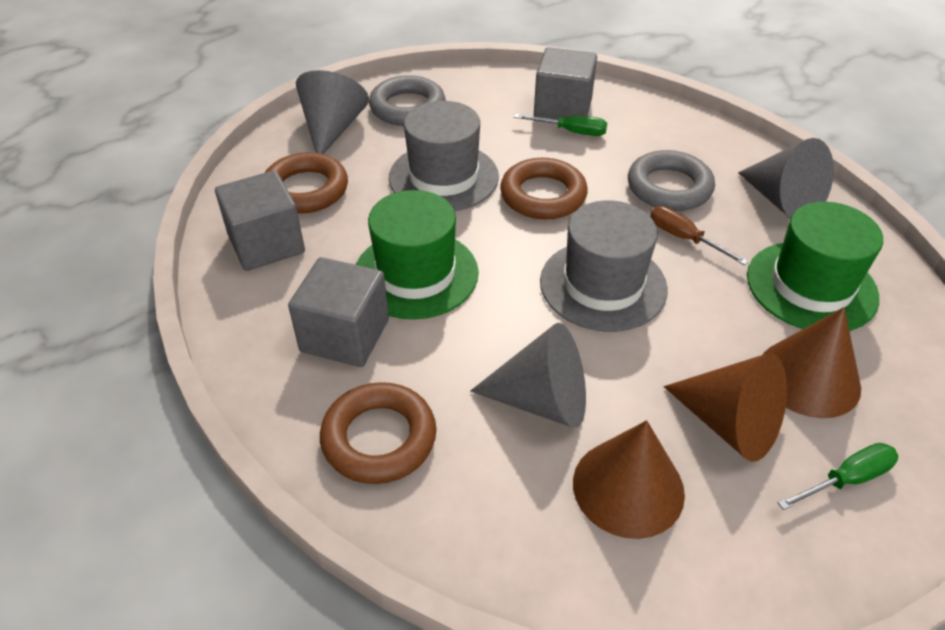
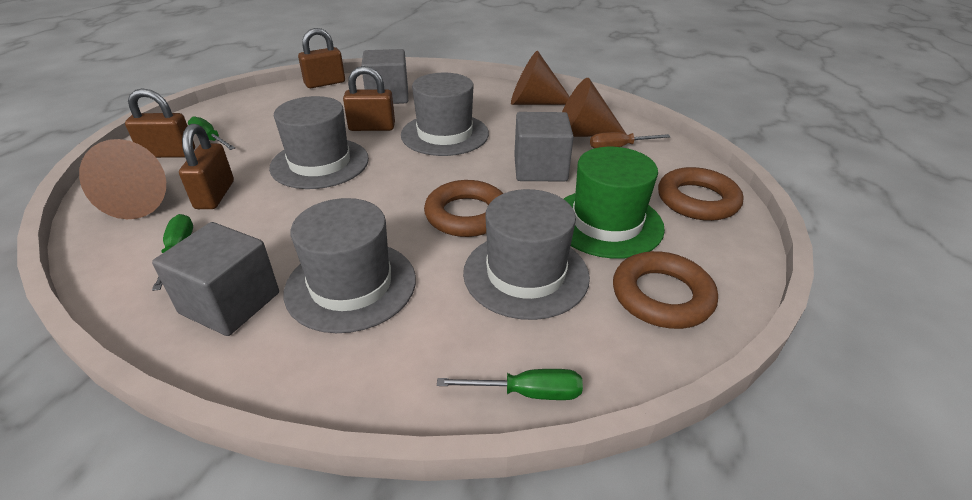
brown padlock: 0 -> 4
green hat: 2 -> 1
green screwdriver: 2 -> 3
grey cone: 3 -> 0
grey hat: 2 -> 4
grey ring: 2 -> 0

